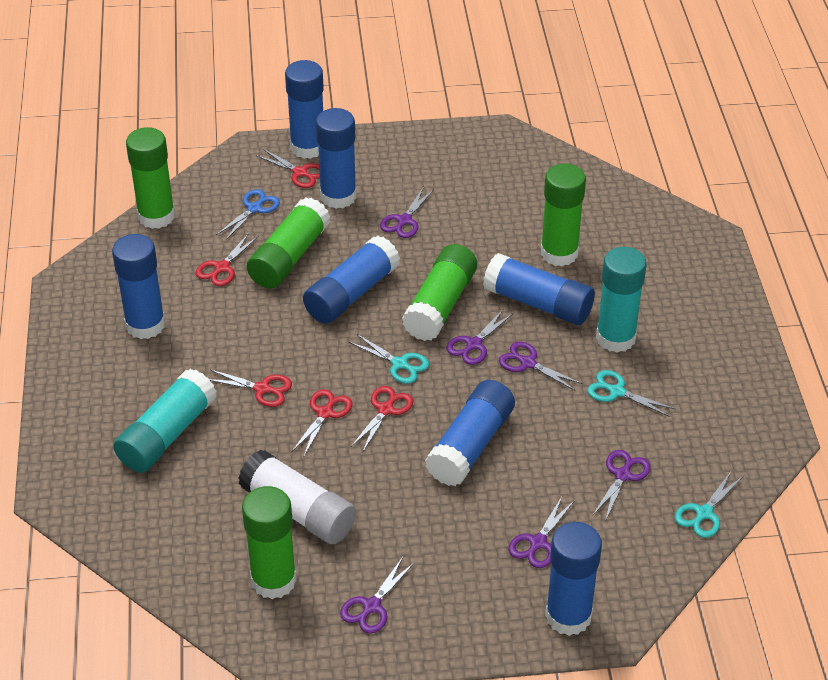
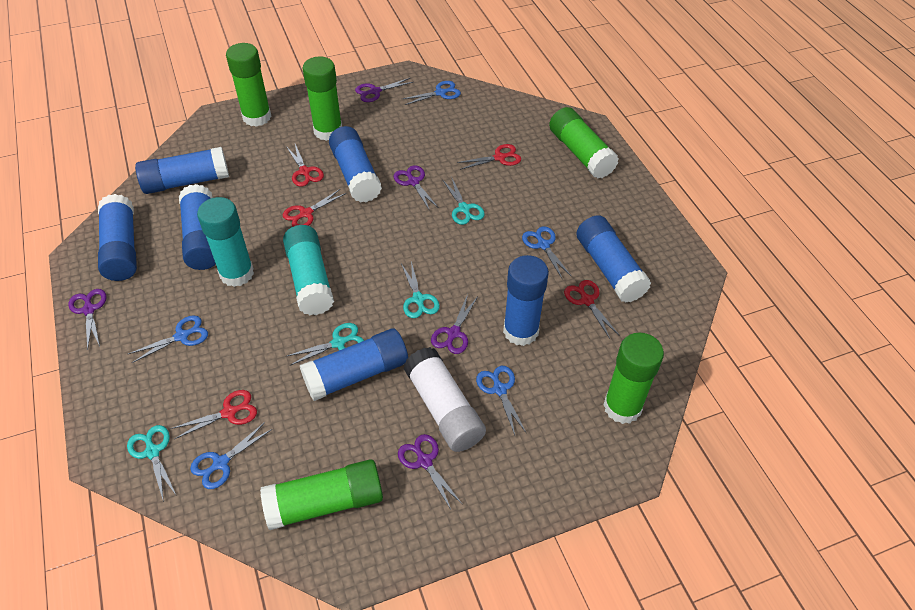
blue scissors: 1 -> 5
purple scissors: 6 -> 5
turquoise scissors: 3 -> 4

